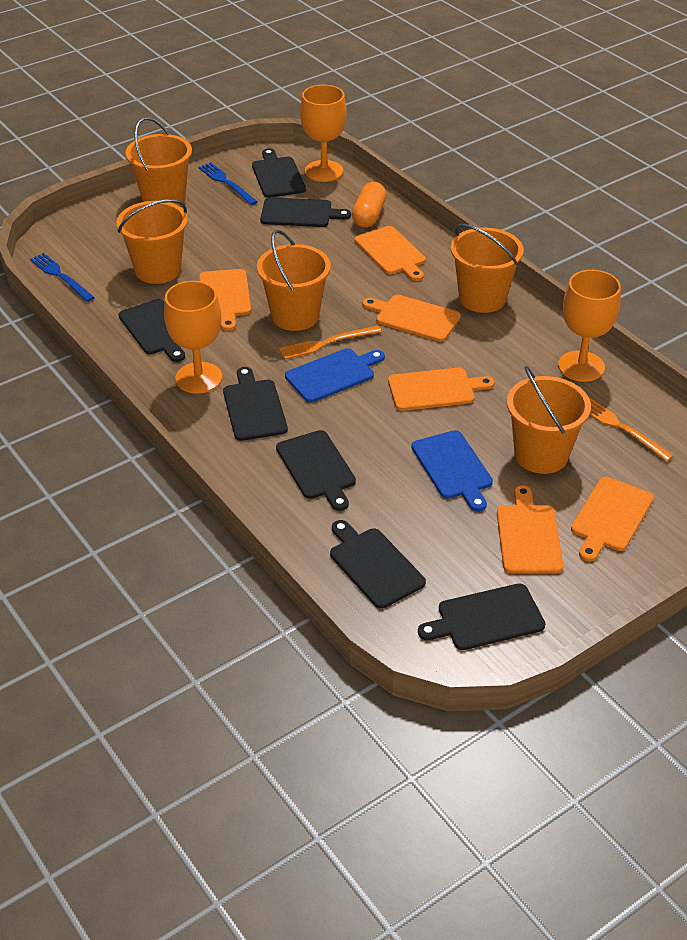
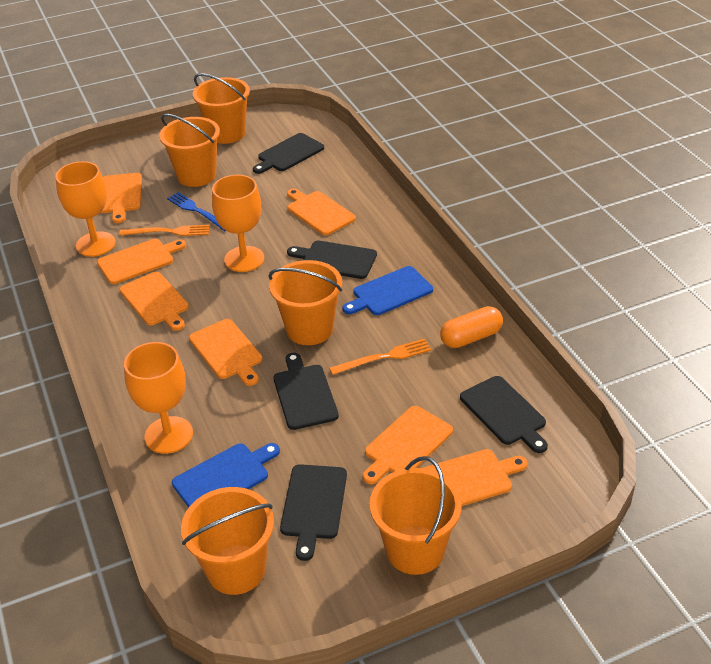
black cutting board: 7 -> 5
blue fork: 2 -> 1
orange cutting board: 6 -> 7

